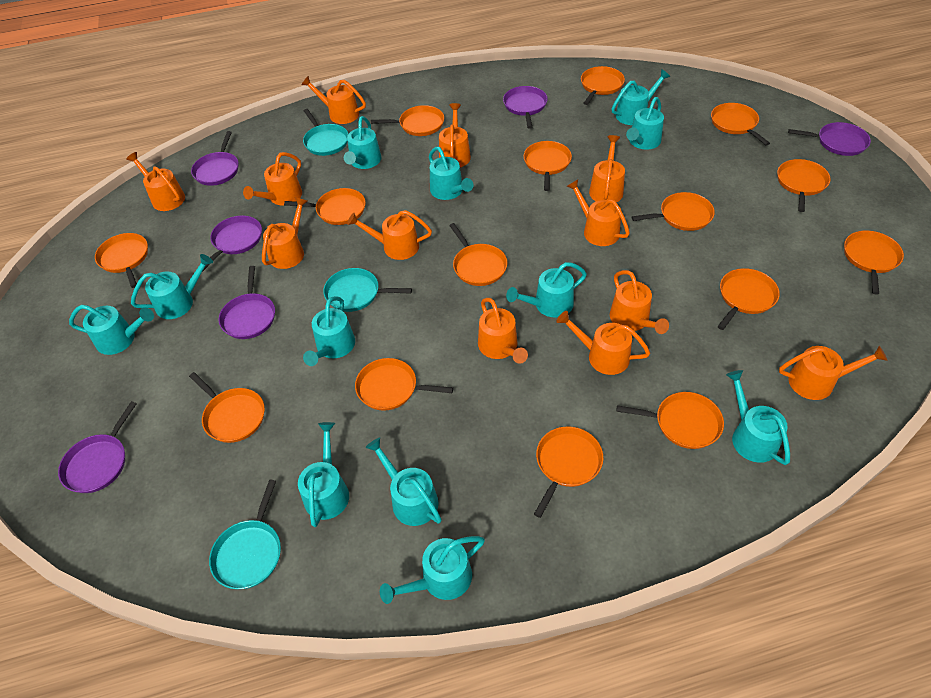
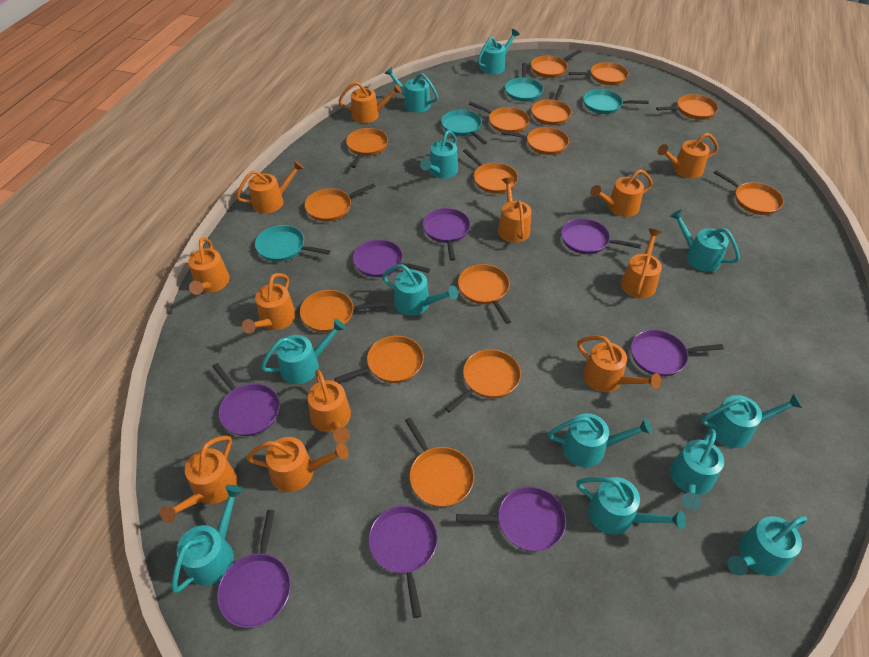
purple pan: 6 -> 8
turquoise pan: 3 -> 4

